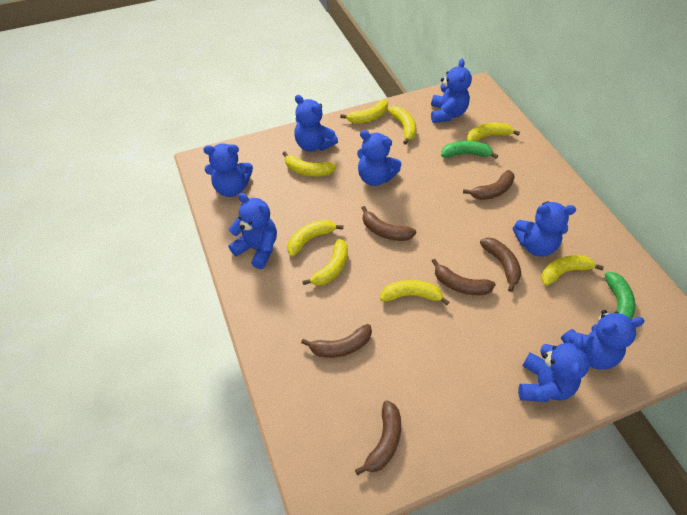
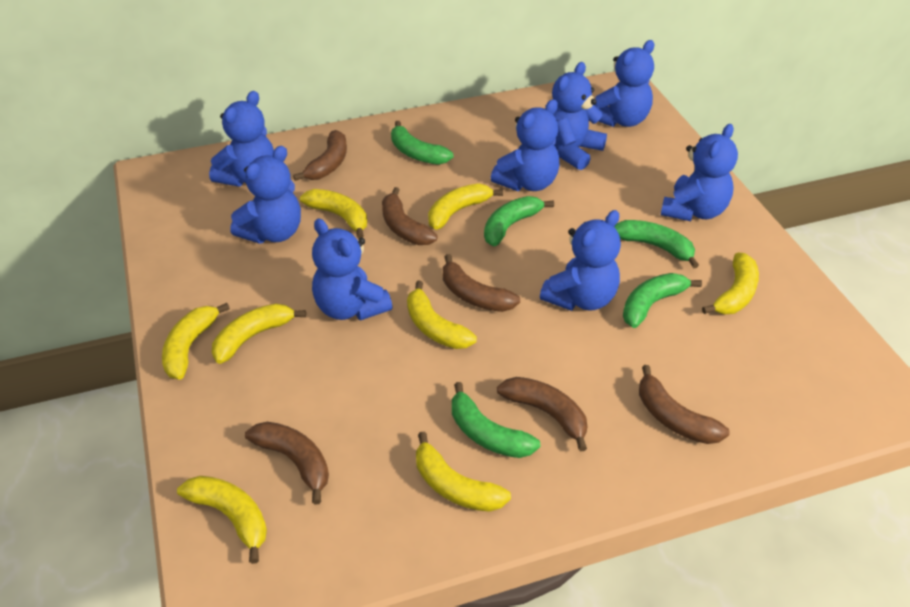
green banana: 2 -> 5

